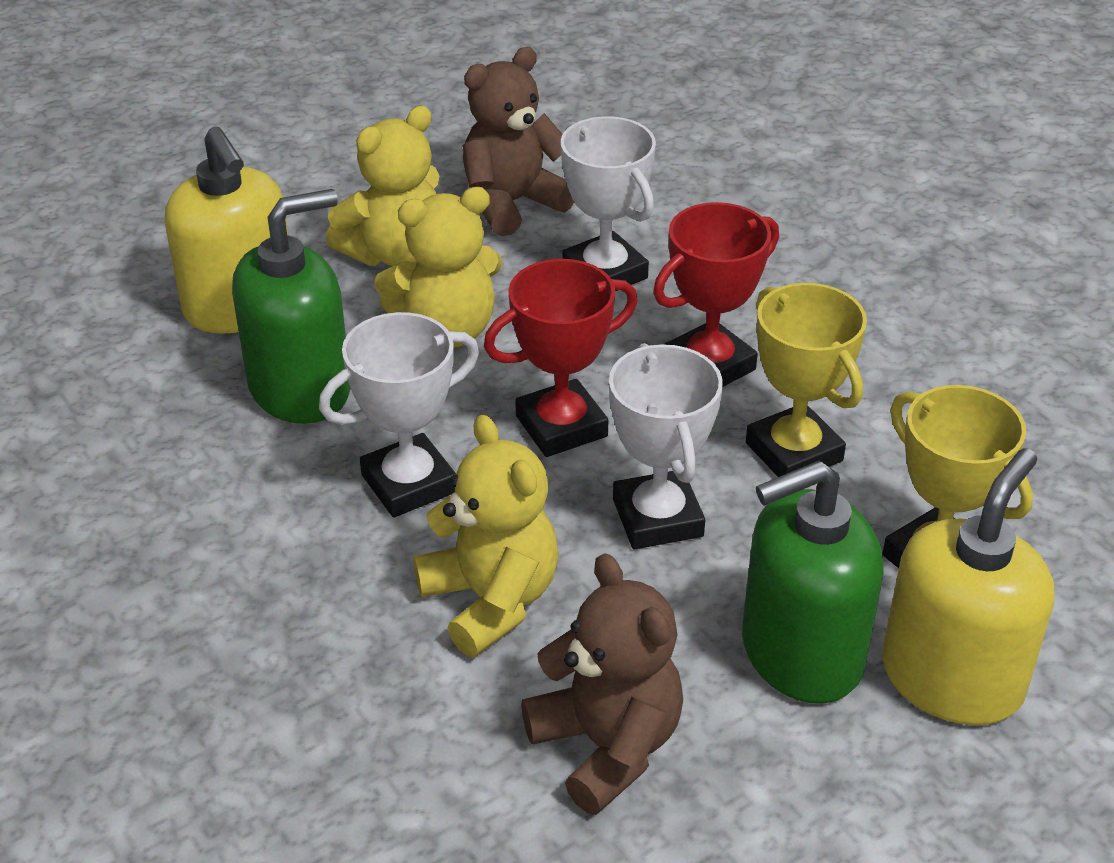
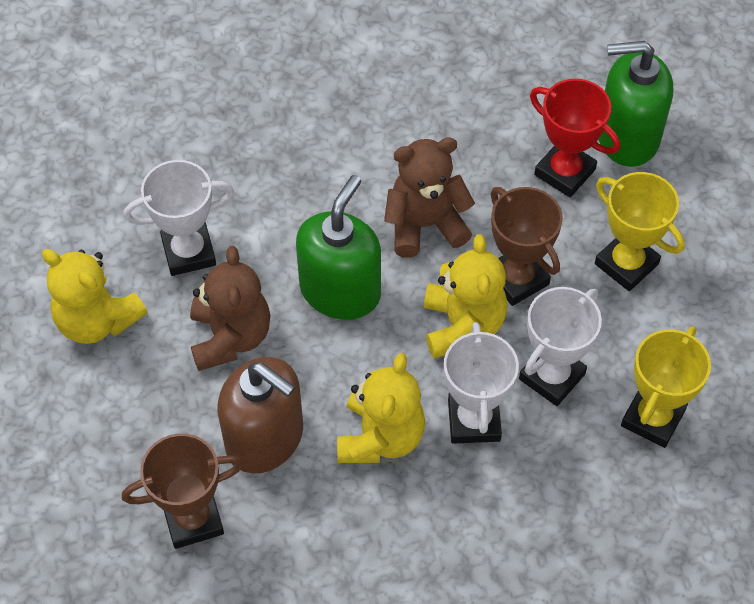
brown soap dispenser: 0 -> 1
brown trophy: 0 -> 2
red trophy: 2 -> 1
yellow soap dispenser: 2 -> 0

